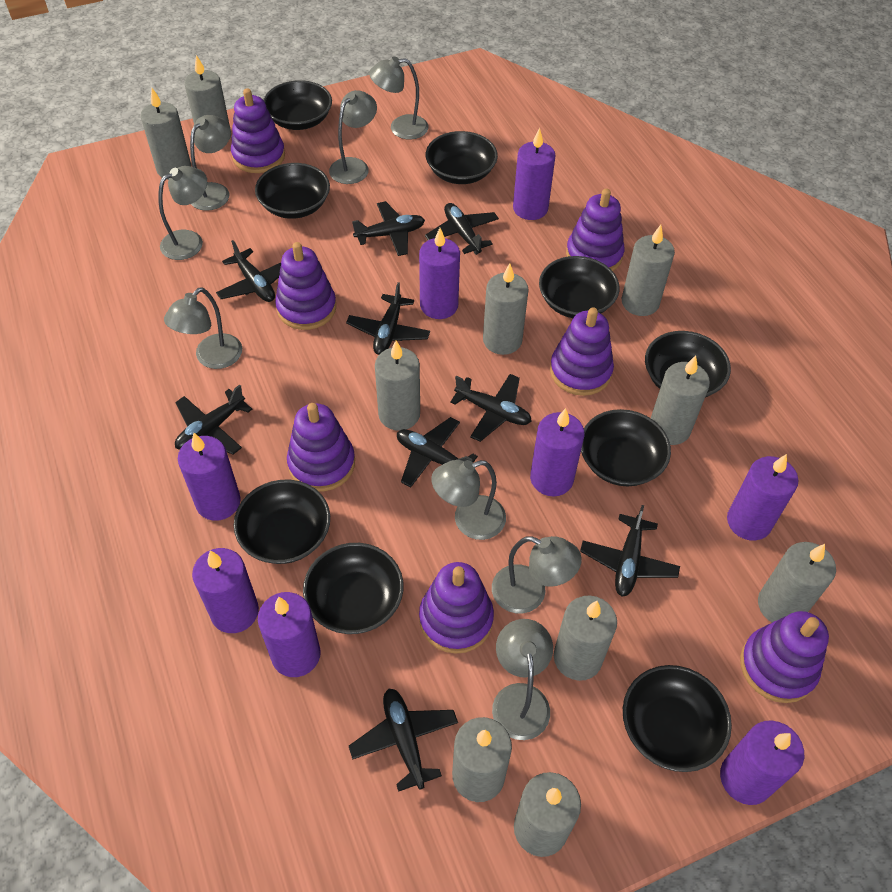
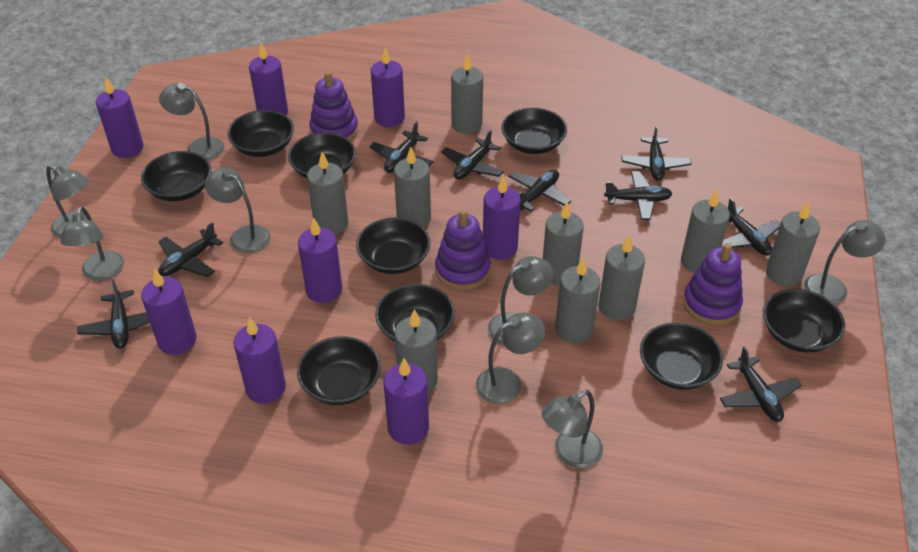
grey candle: 10 -> 9
purple stacking toy: 7 -> 3

